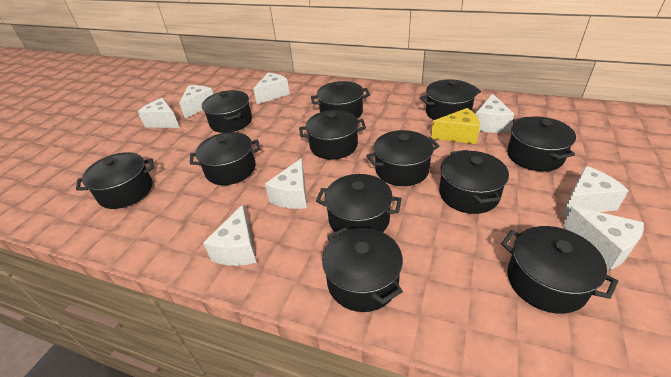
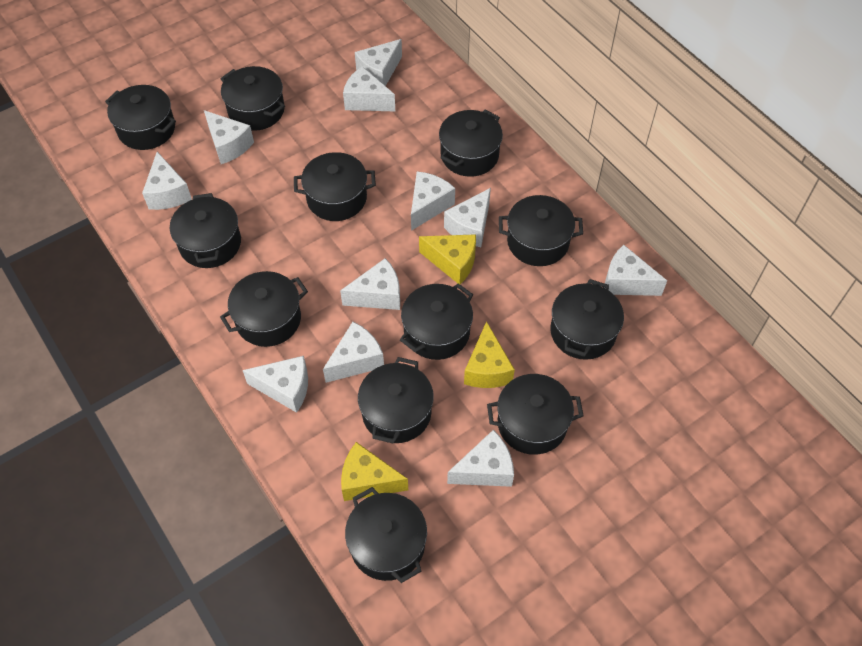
white cheese: 8 -> 11
yellow cheese: 1 -> 3

